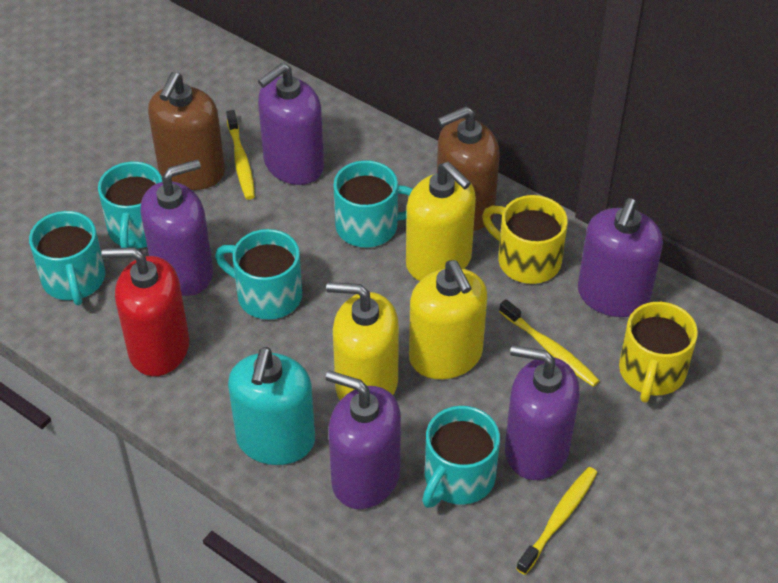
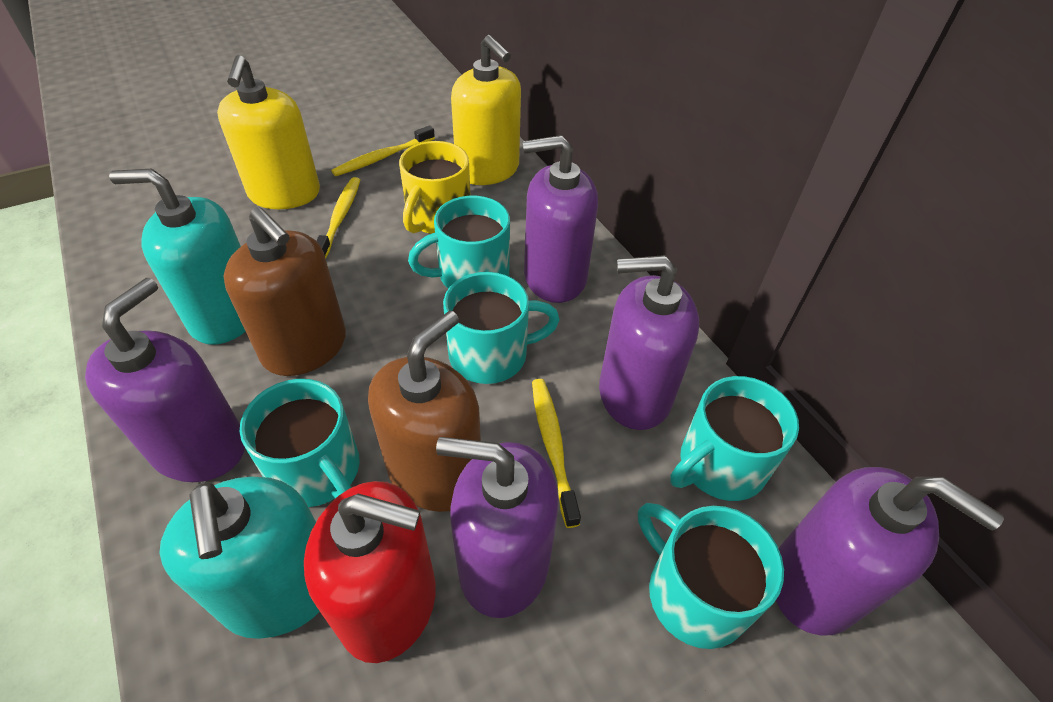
turquoise soap dispenser: 1 -> 2
yellow mug: 2 -> 1
yellow soap dispenser: 3 -> 2

